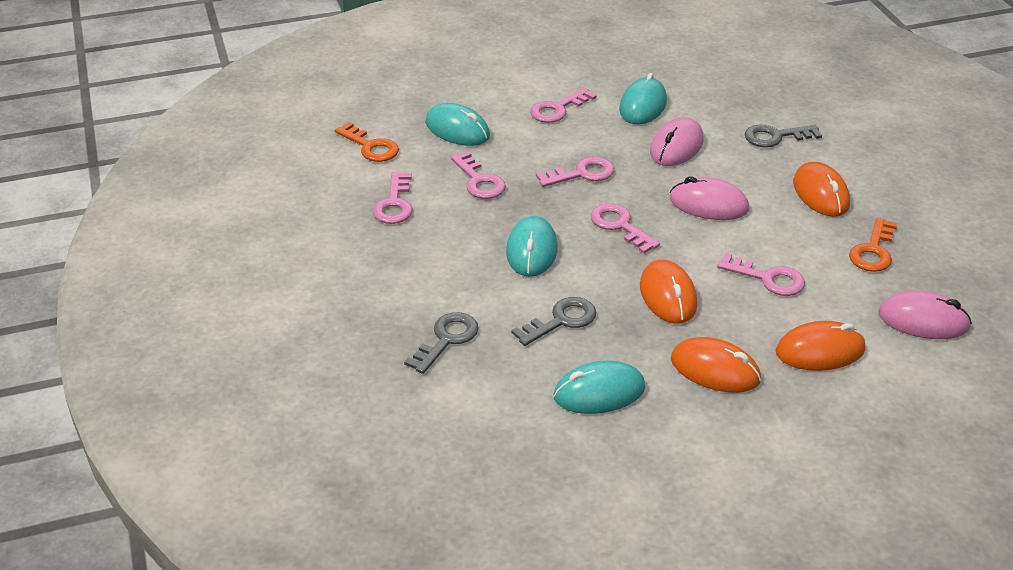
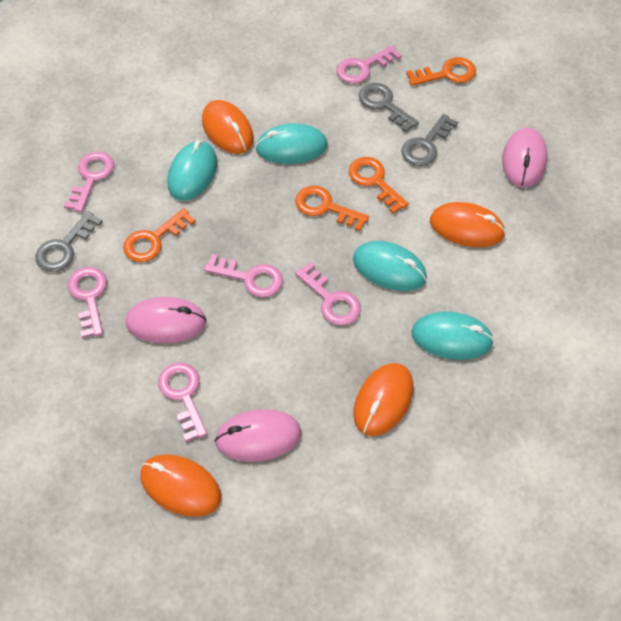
orange key: 2 -> 4

